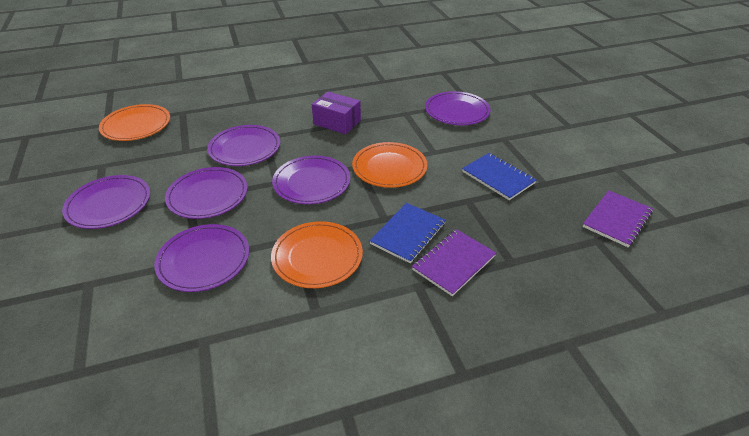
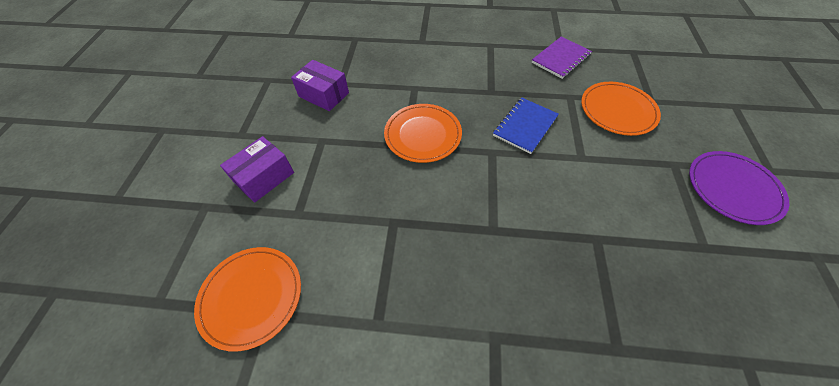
blue notebook: 2 -> 1
purple box: 1 -> 2
purple notebook: 2 -> 1
purple plate: 6 -> 1

